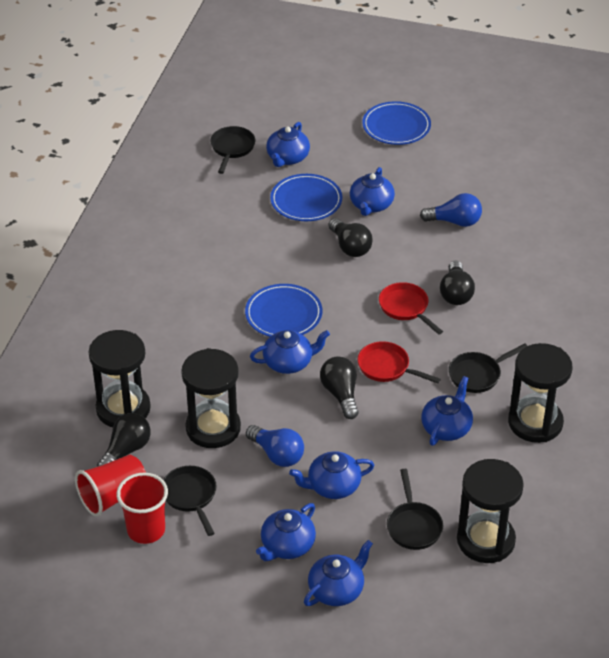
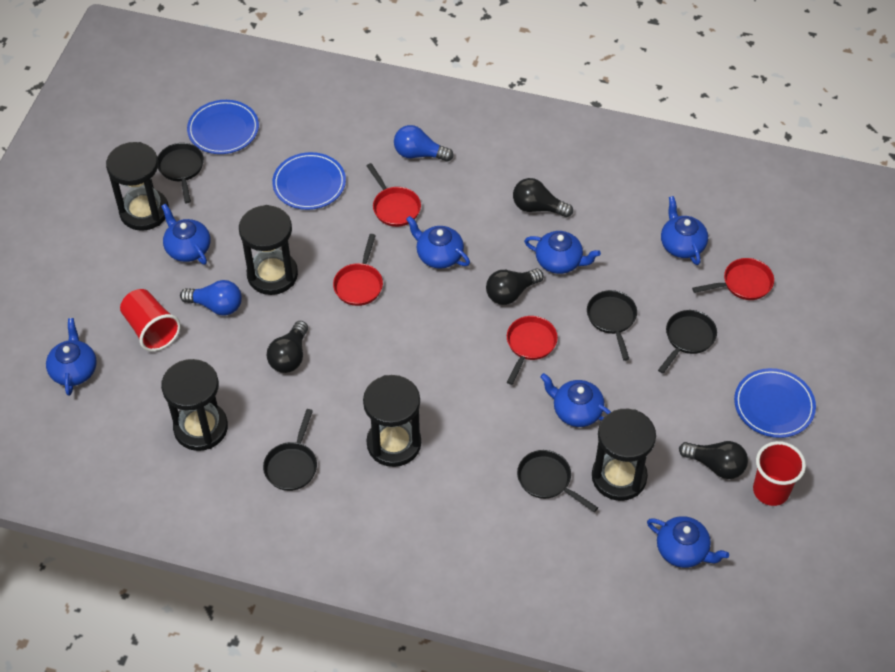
black hourglass: 4 -> 5
black pan: 4 -> 5
red pan: 2 -> 4

